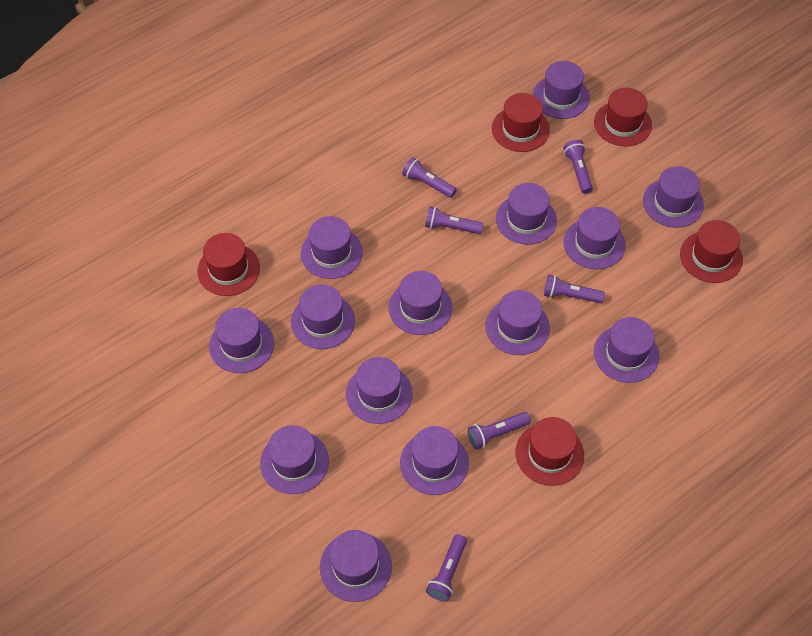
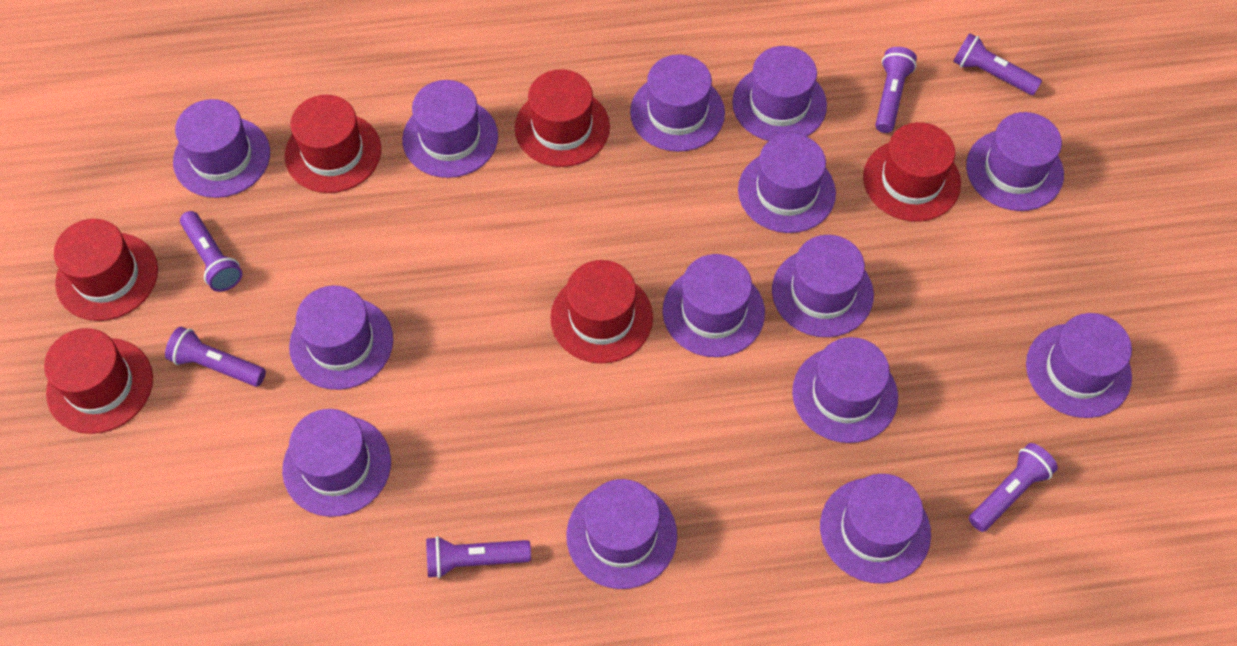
red hat: 5 -> 6

